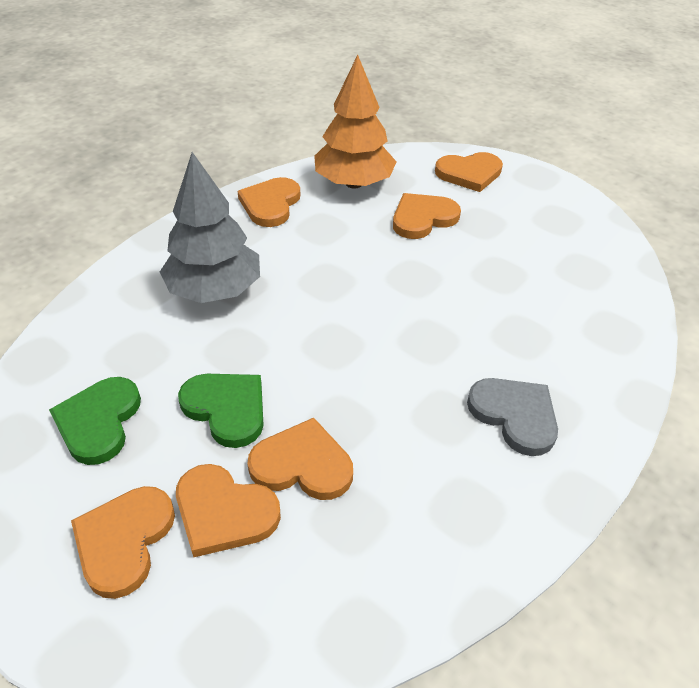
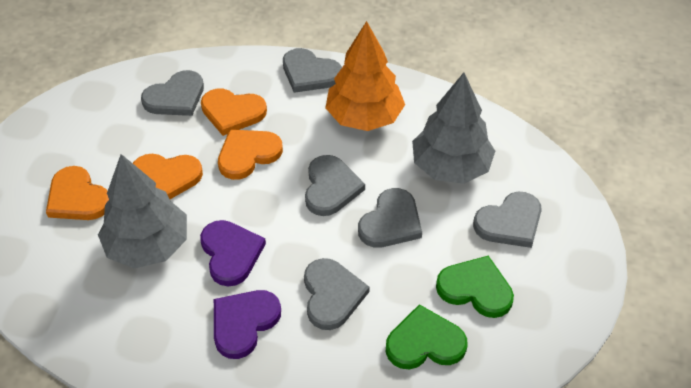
grey heart: 1 -> 6
grey tree: 1 -> 2
orange heart: 6 -> 4
purple heart: 0 -> 2

